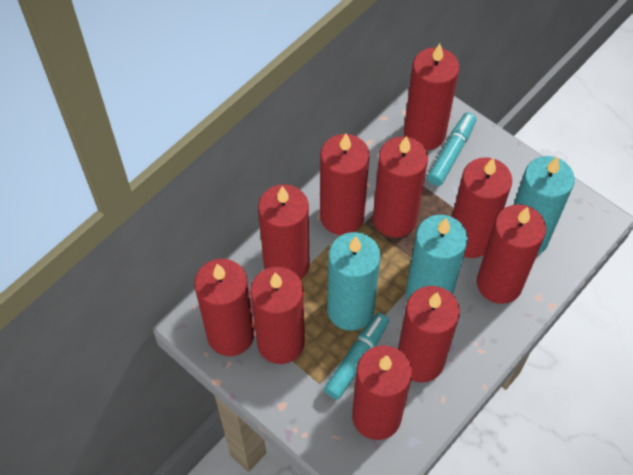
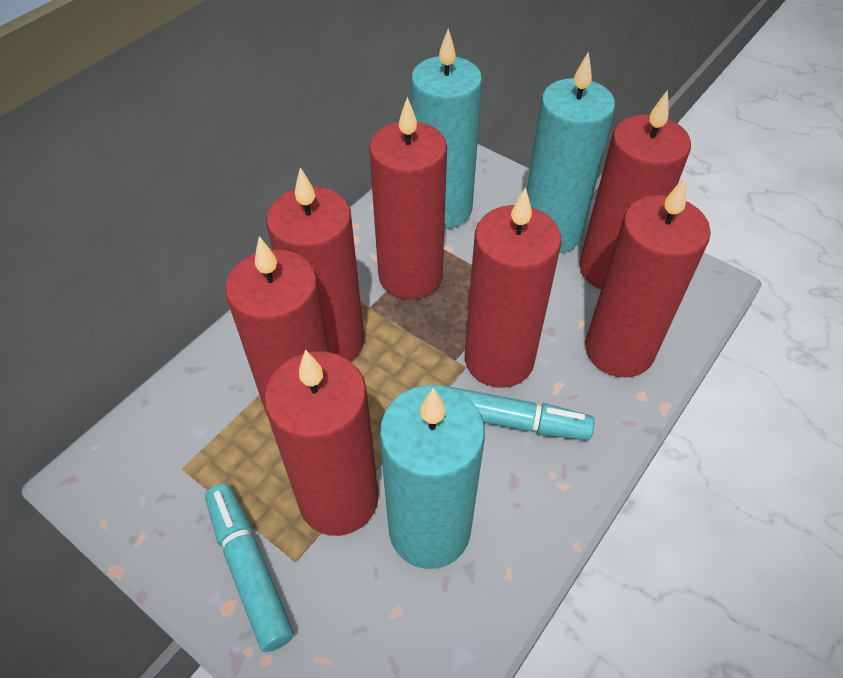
red candle: 10 -> 7

